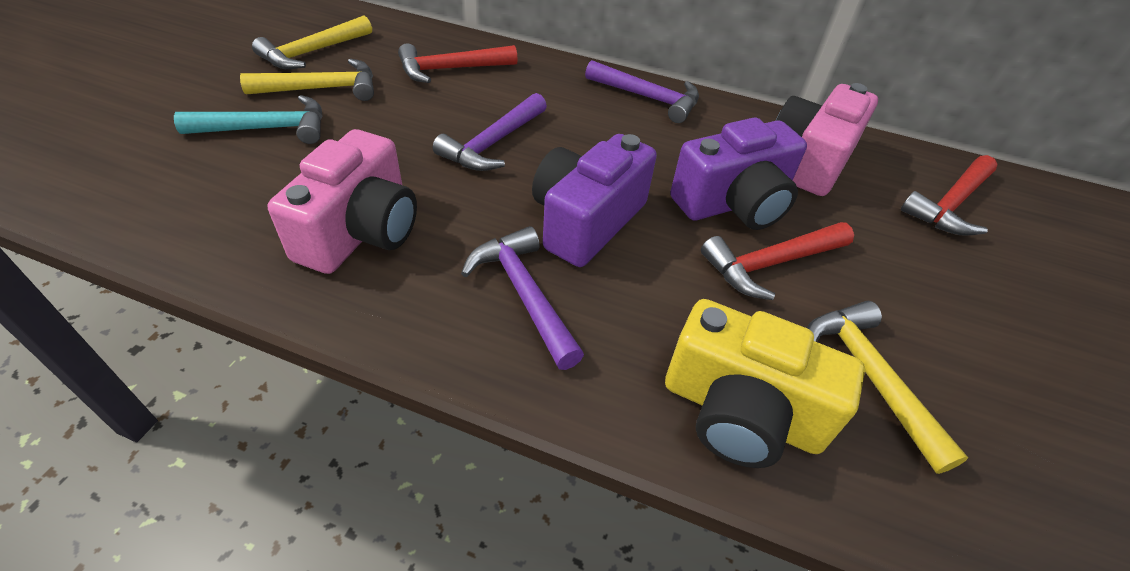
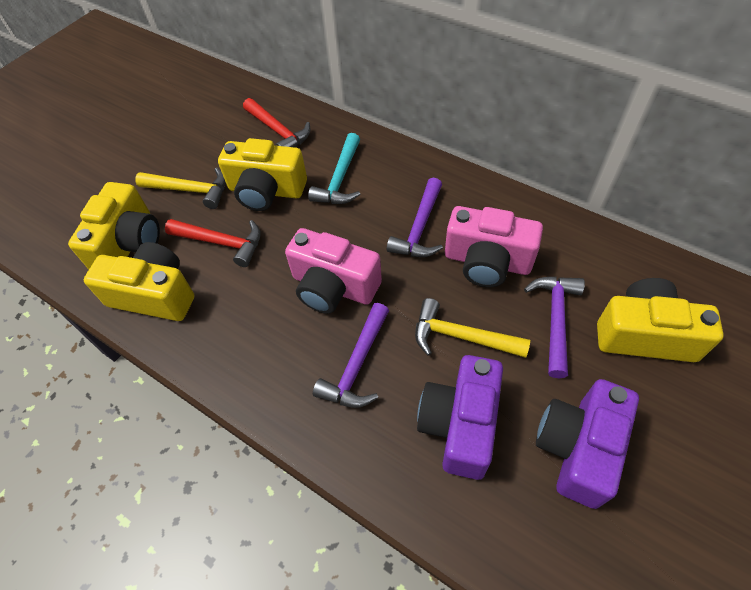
red hammer: 3 -> 2
yellow camera: 1 -> 4
yellow hammer: 3 -> 2

